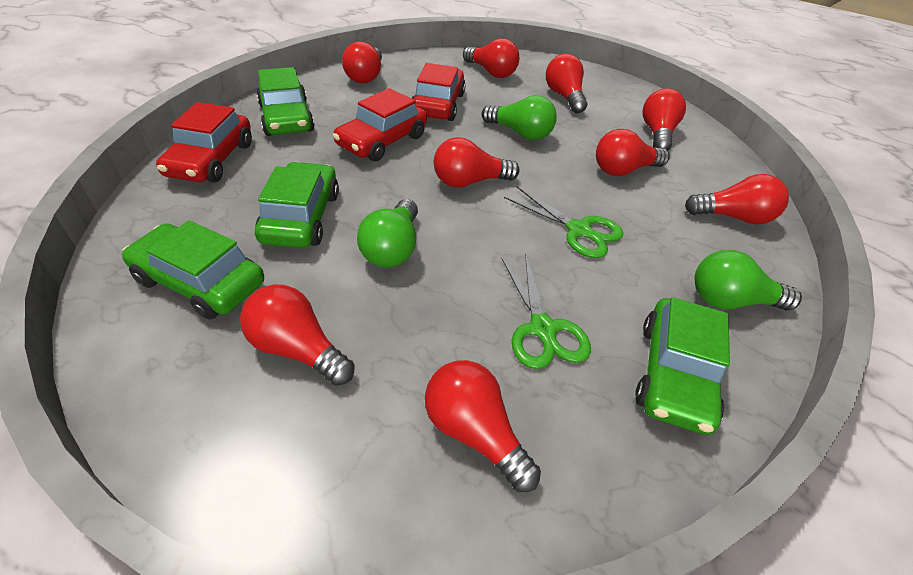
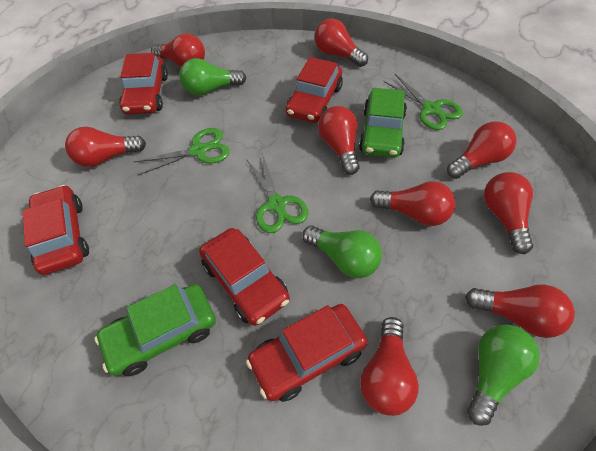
green car: 4 -> 2
green scissors: 2 -> 3
red car: 3 -> 5

